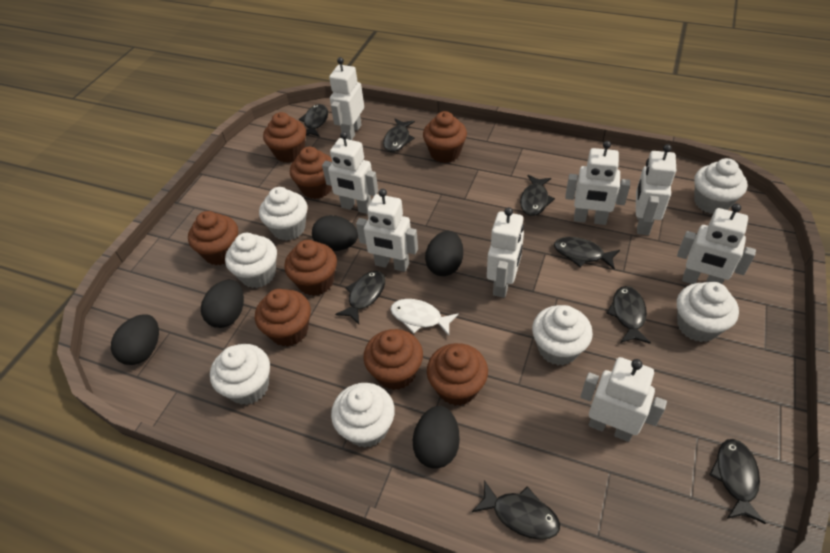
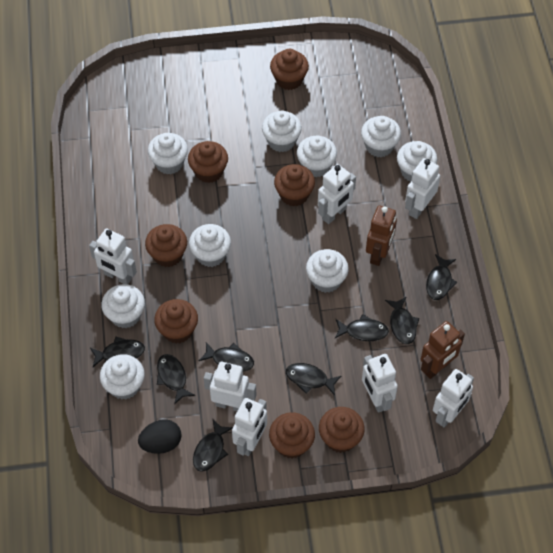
black egg: 5 -> 1
brown cupcake: 8 -> 7
brown robot: 0 -> 2
white cupcake: 7 -> 9
white fish: 1 -> 0
white robot: 8 -> 7

